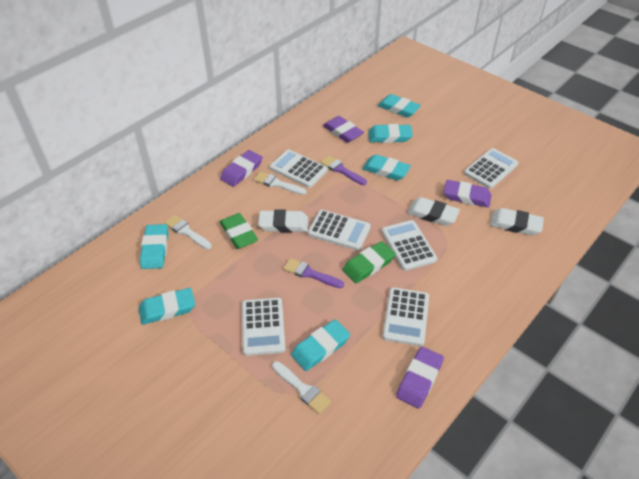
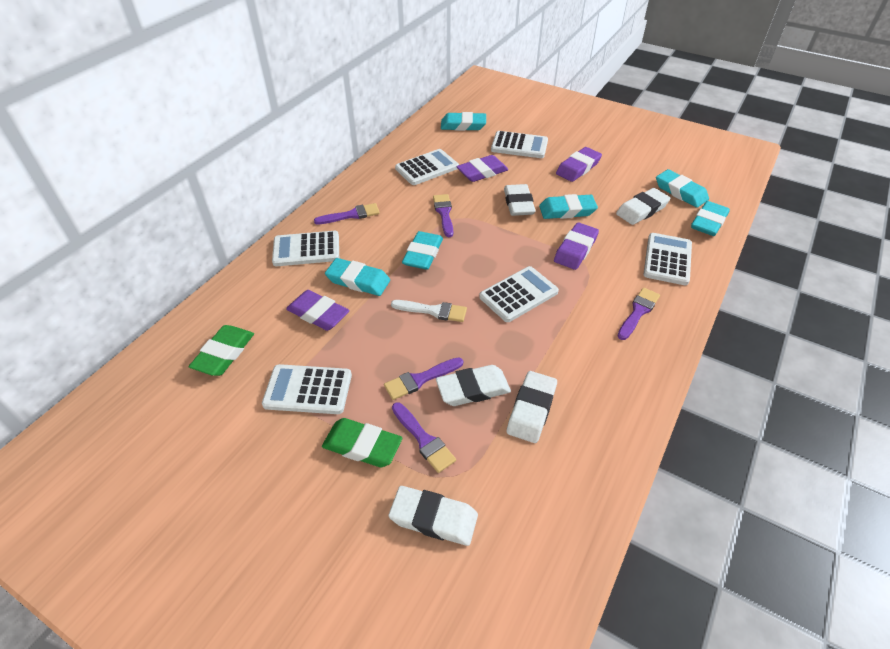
purple brush: 2 -> 5
white brush: 3 -> 1
white eraser: 3 -> 5

